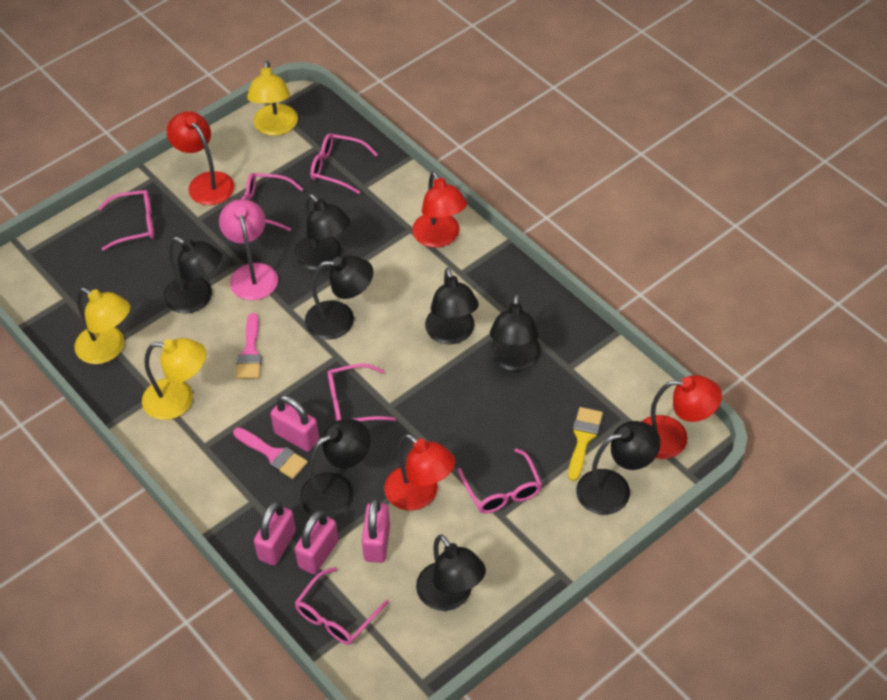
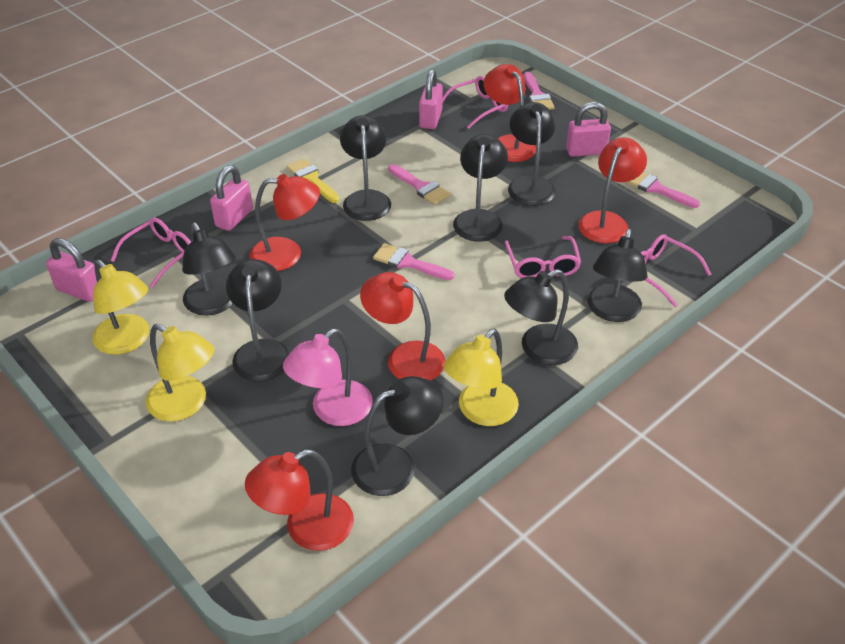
pink brush: 2 -> 4
pink glasses: 6 -> 4
red lamp: 4 -> 5

